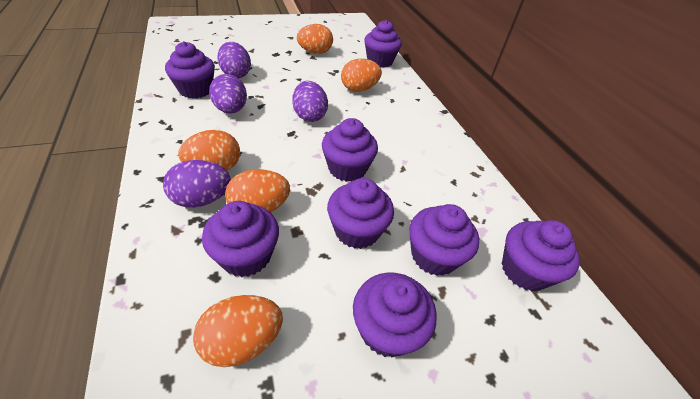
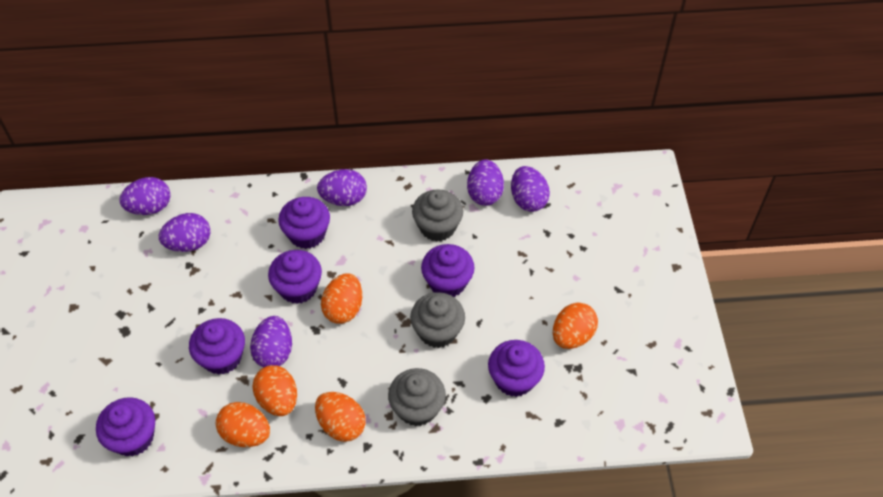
grey cupcake: 0 -> 3
purple cupcake: 8 -> 6
purple egg: 4 -> 6

